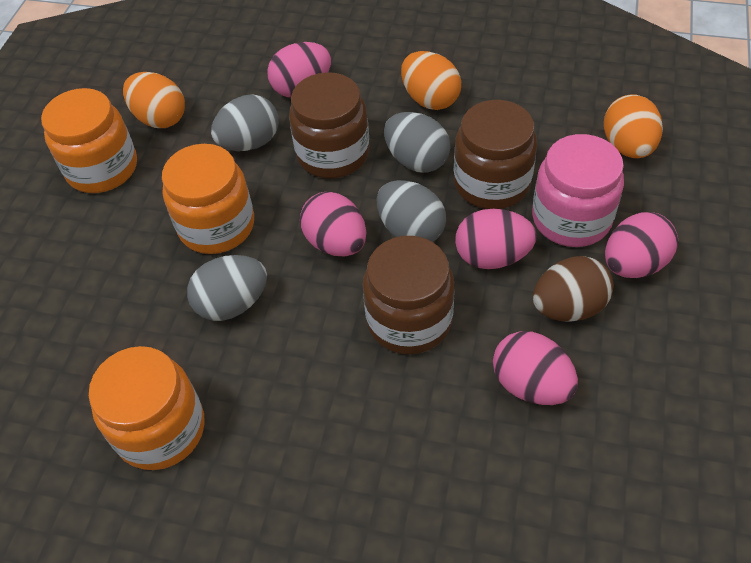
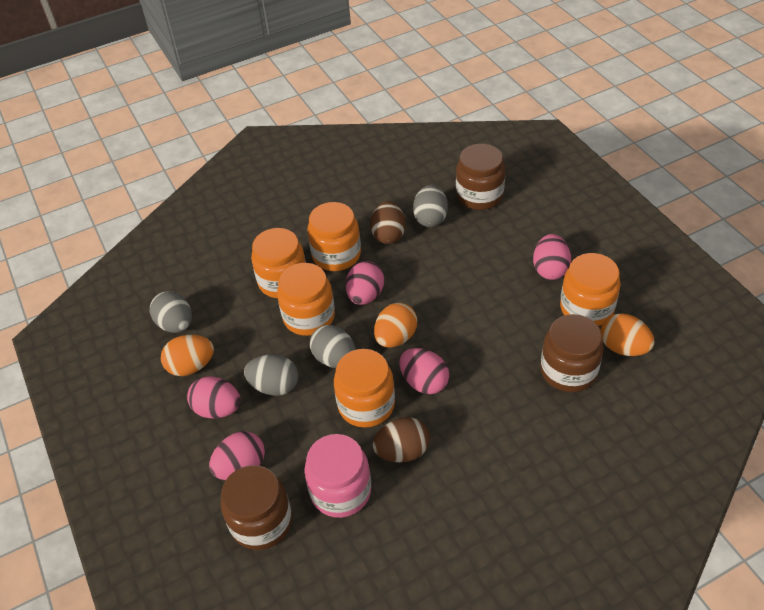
brown egg: 1 -> 2
orange jar: 3 -> 5

